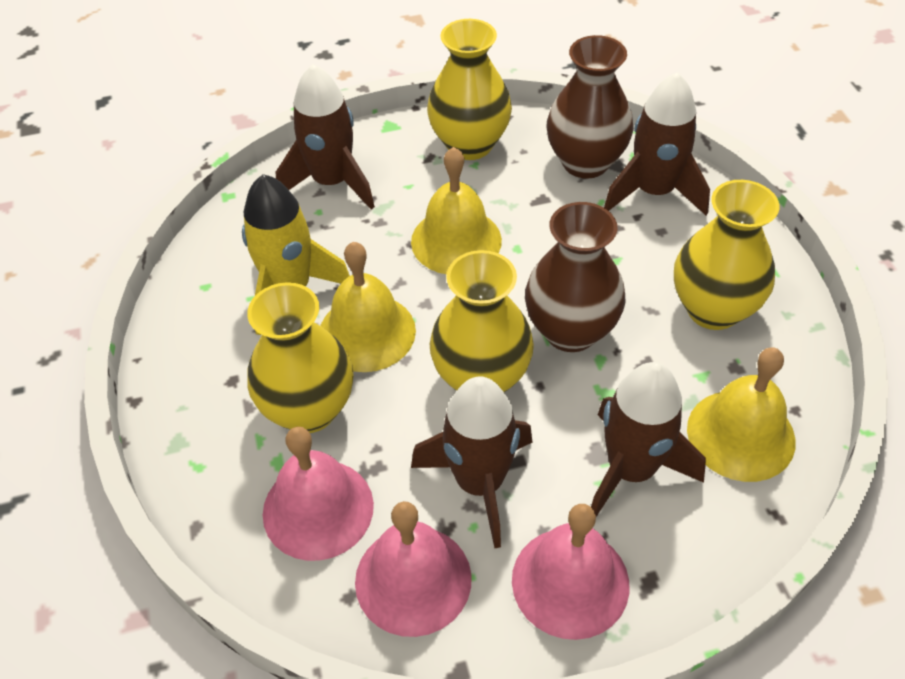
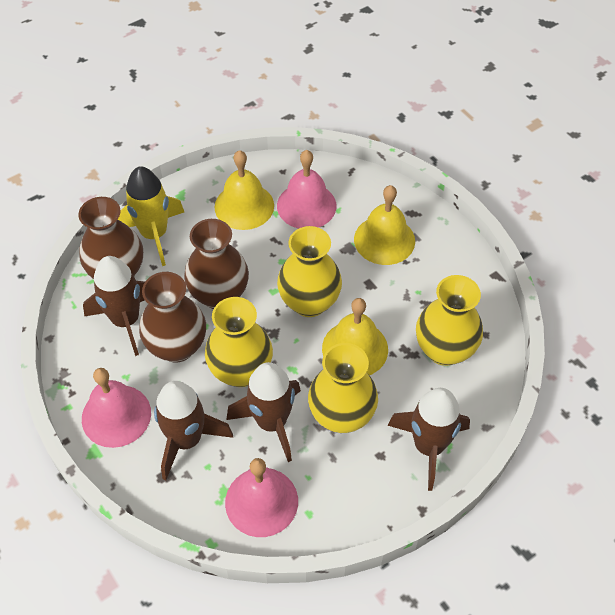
brown vase: 2 -> 3

